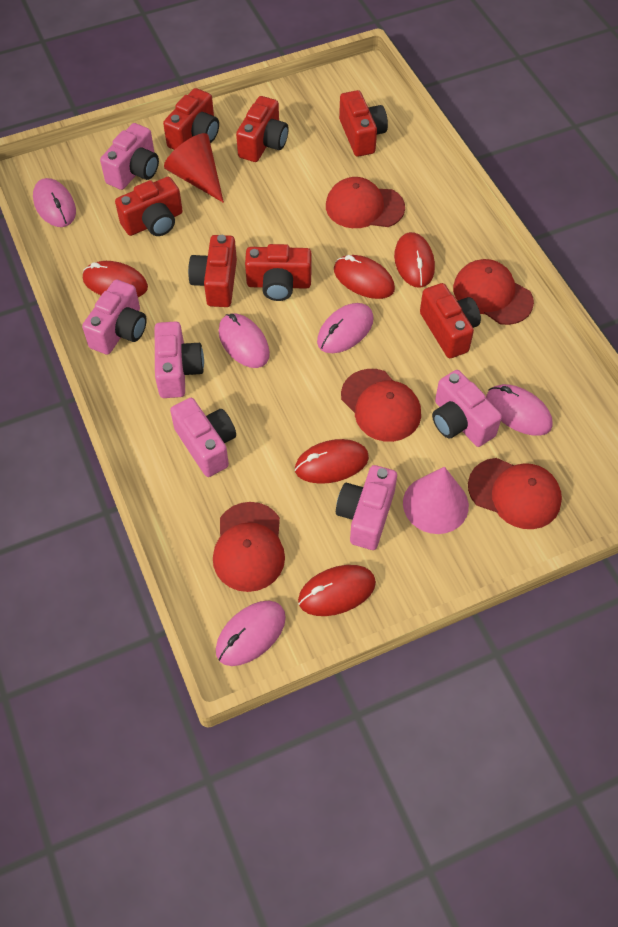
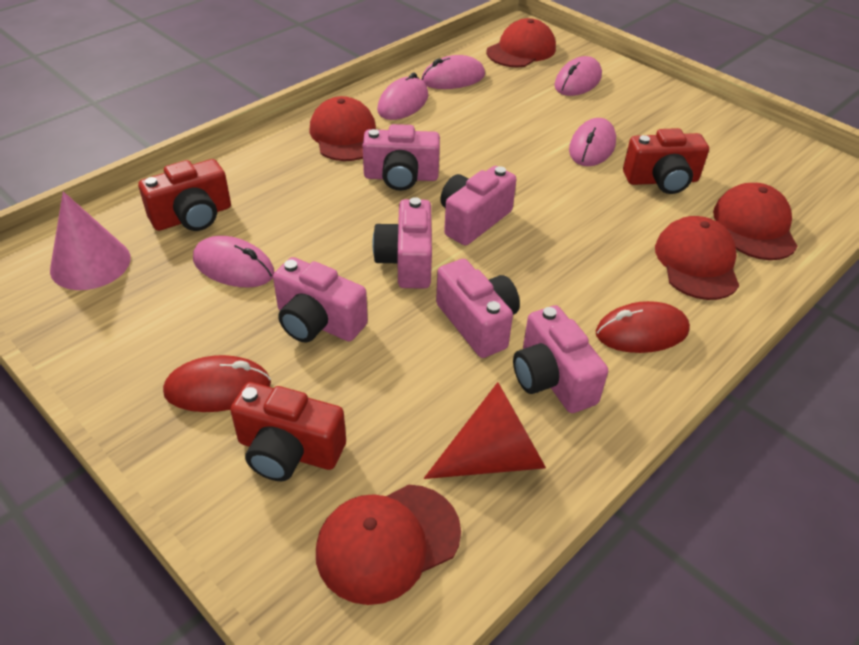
red camera: 7 -> 3
red mouse: 5 -> 2

